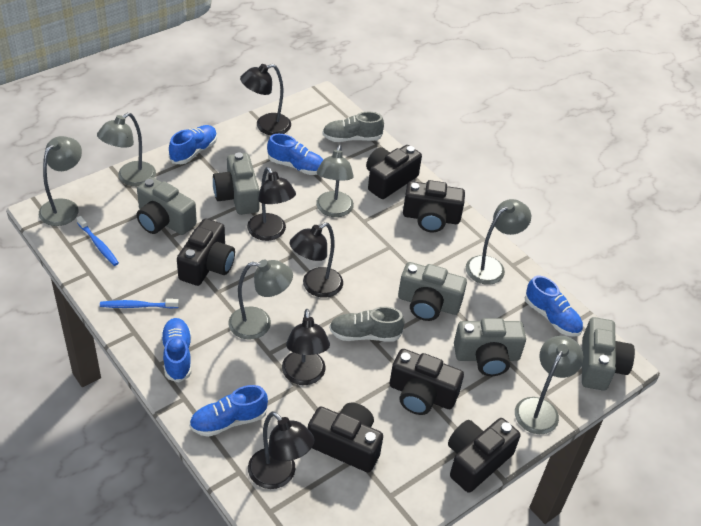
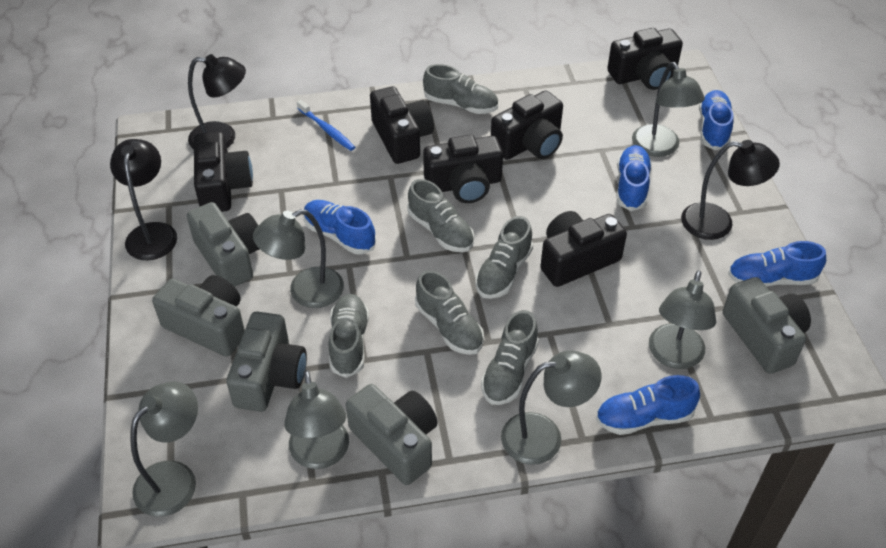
black lamp: 5 -> 3
blue toothbrush: 2 -> 1
grey shoe: 2 -> 6

